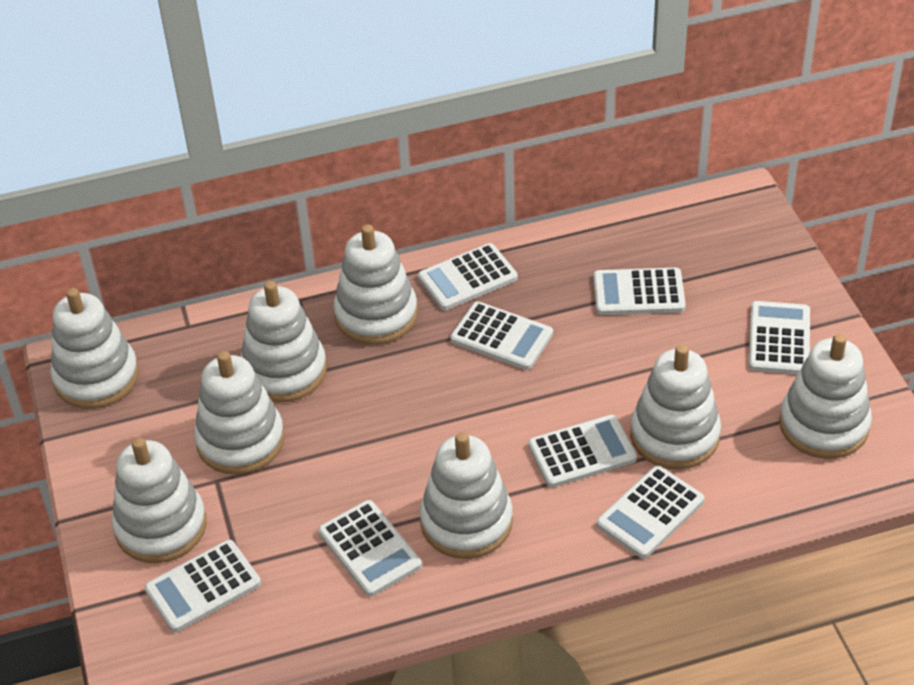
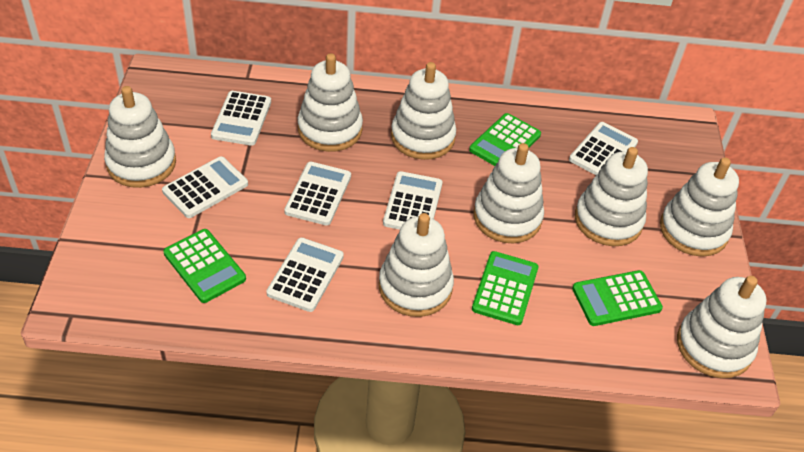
green calculator: 0 -> 4
white calculator: 8 -> 6

